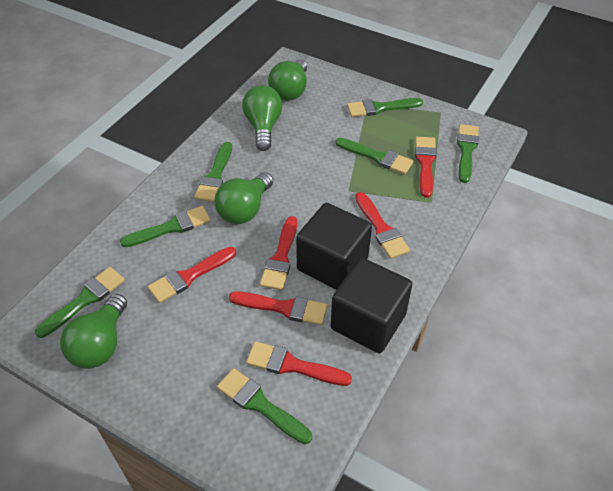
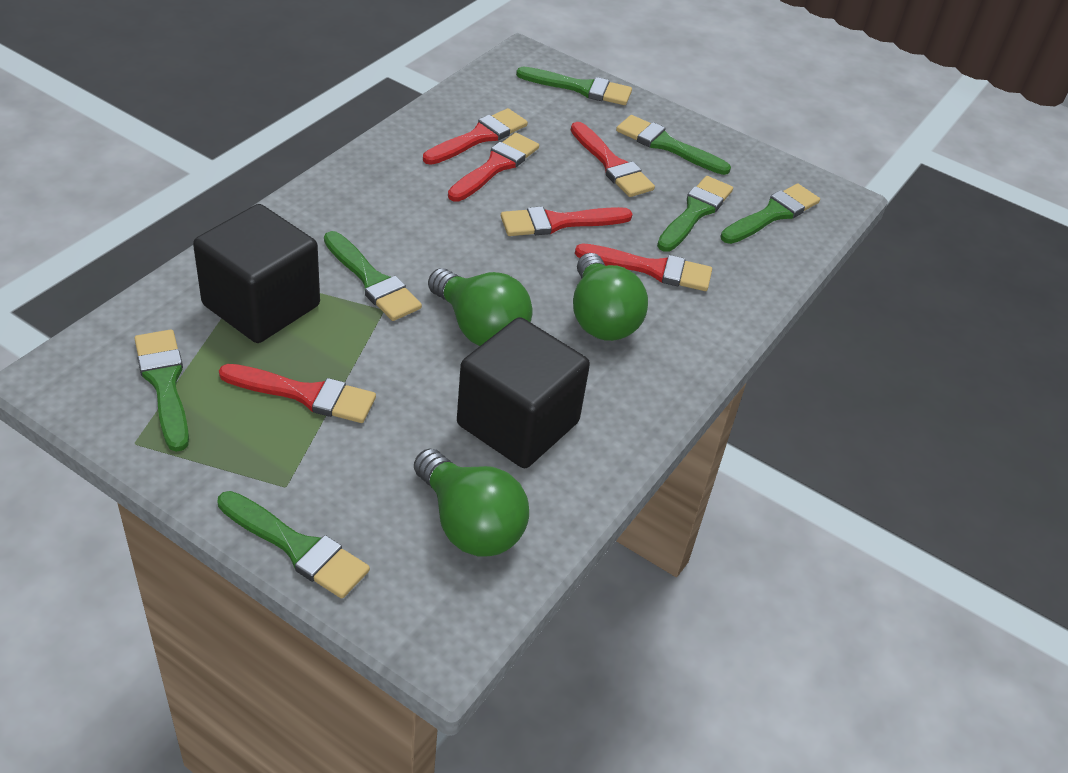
green light bulb: 4 -> 3

